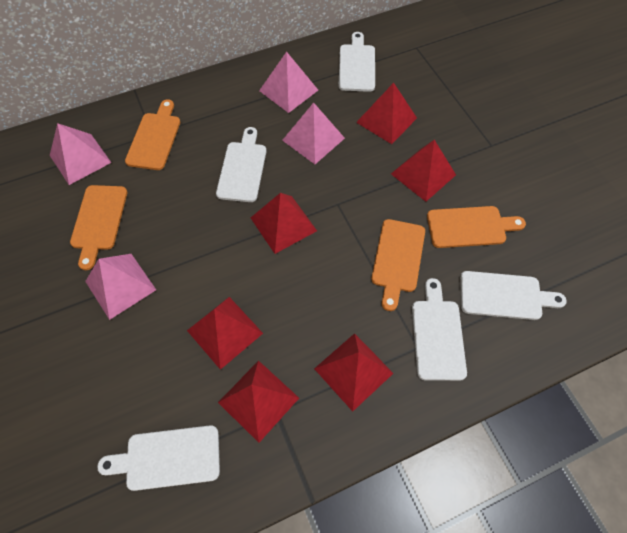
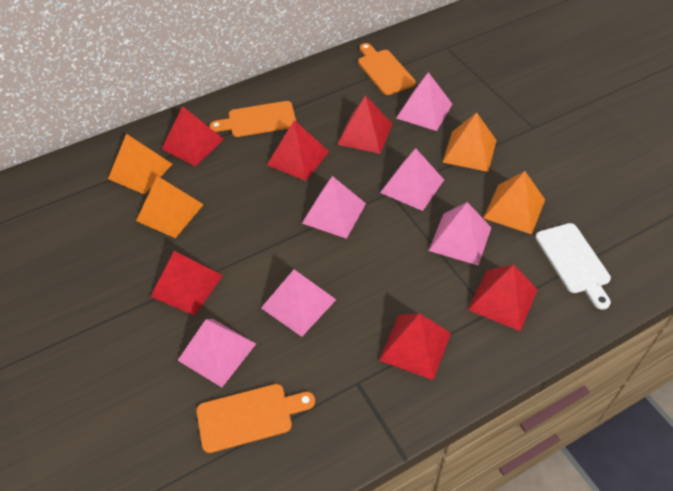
orange cutting board: 4 -> 3
orange pyramid: 0 -> 4
pink pyramid: 4 -> 6
white cutting board: 5 -> 1

